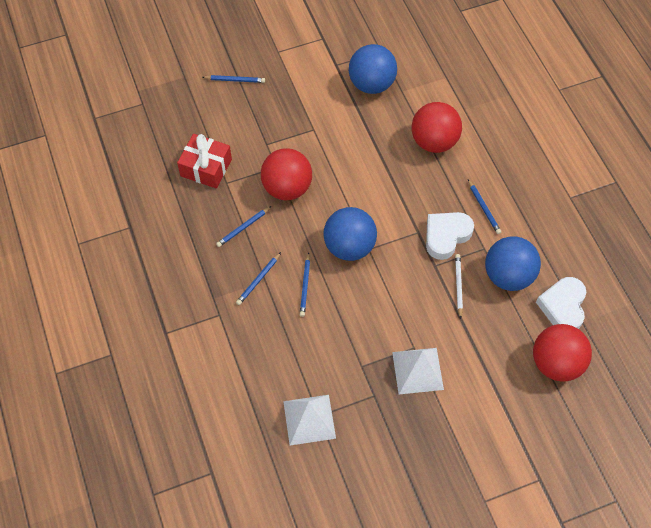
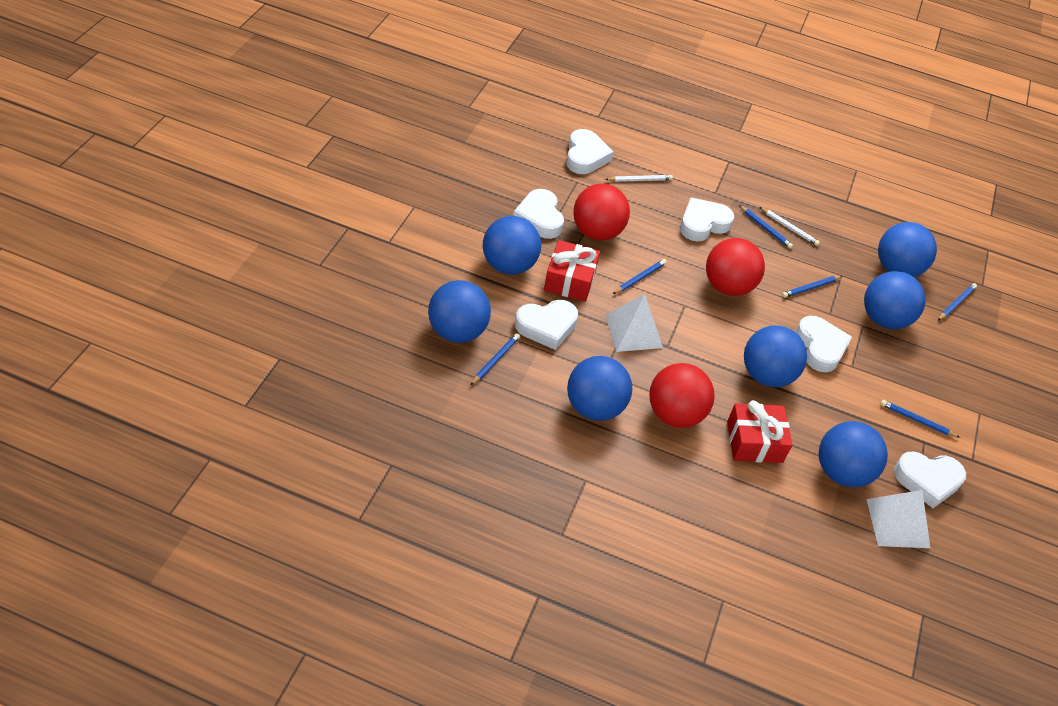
blue ball: 3 -> 7
blue pencil: 5 -> 6
red gift: 1 -> 2
white heart: 2 -> 6
white pencil: 1 -> 2

